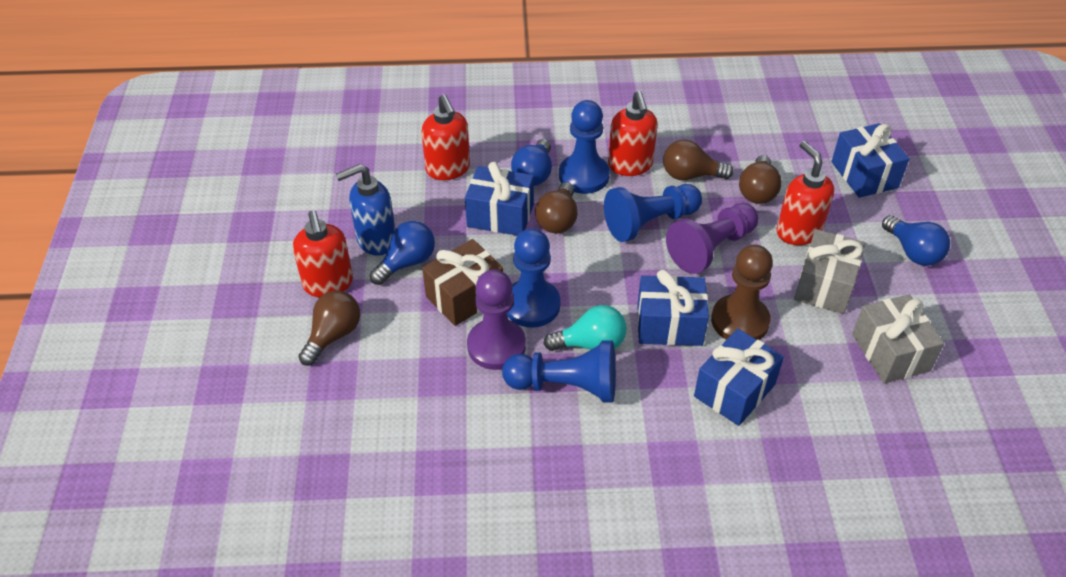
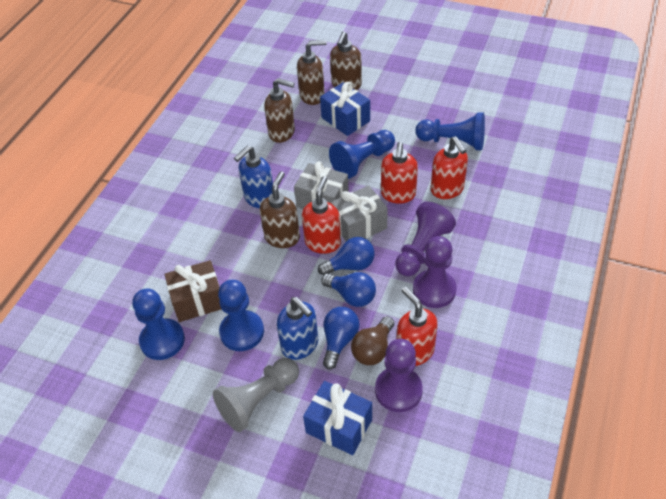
blue gift: 4 -> 2
blue soap dispenser: 1 -> 2
brown light bulb: 4 -> 1
brown pawn: 1 -> 0
brown soap dispenser: 0 -> 4
grey pawn: 0 -> 1
purple pawn: 2 -> 3
turquoise light bulb: 1 -> 0

